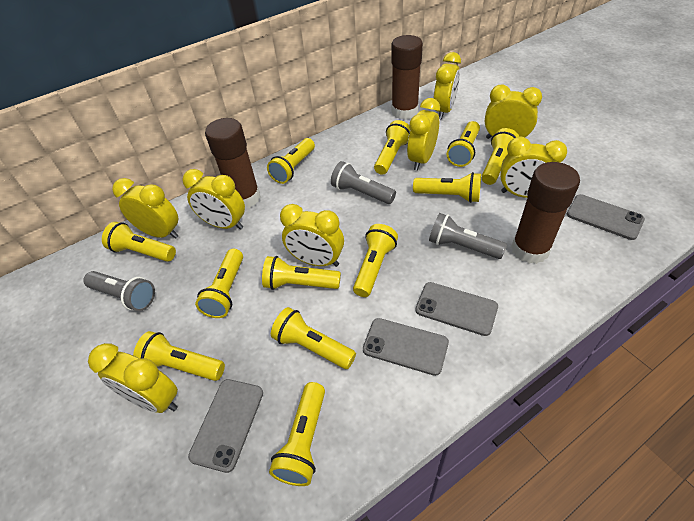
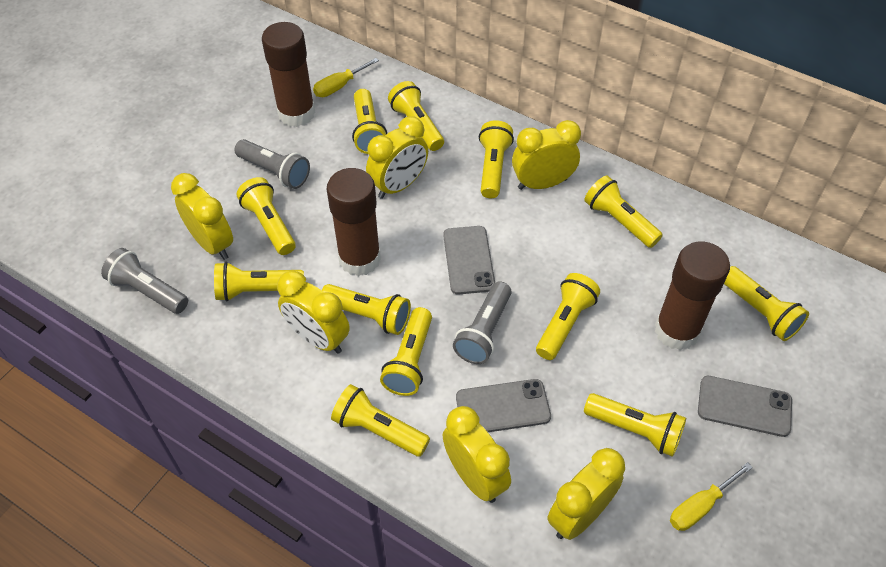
grey phone: 4 -> 3
yellow clock: 8 -> 6
yellow screwdriver: 0 -> 2

